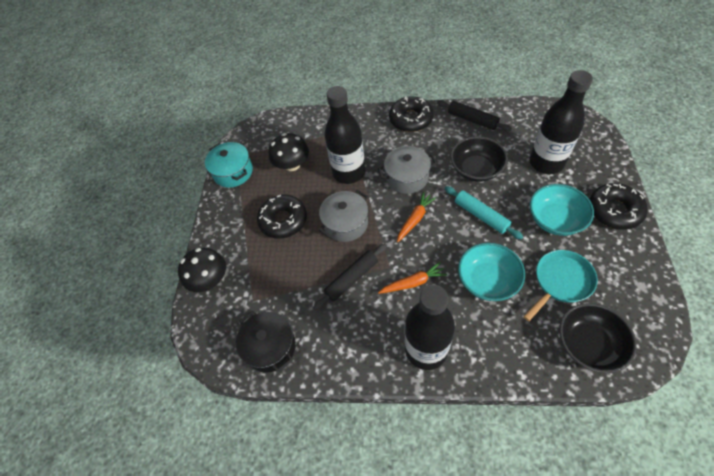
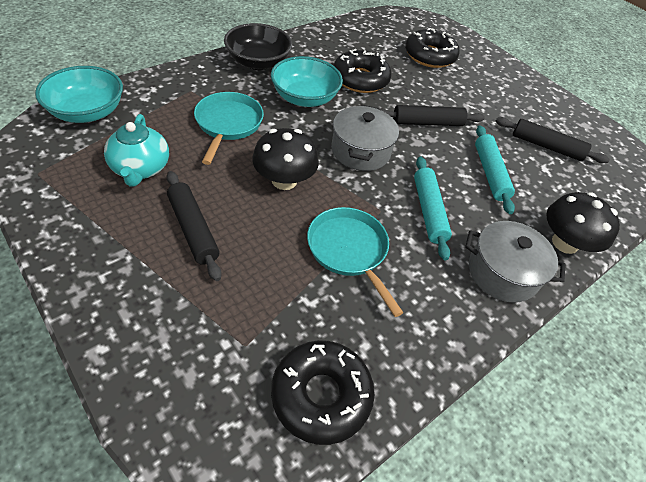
black bottle: 3 -> 0
black bowl: 2 -> 1
black pot: 1 -> 0
black rolling pin: 2 -> 3
orange carrot: 2 -> 0
turquoise pan: 1 -> 2
turquoise pot: 1 -> 0
turquoise rolling pin: 1 -> 2
turquoise teapot: 0 -> 1

